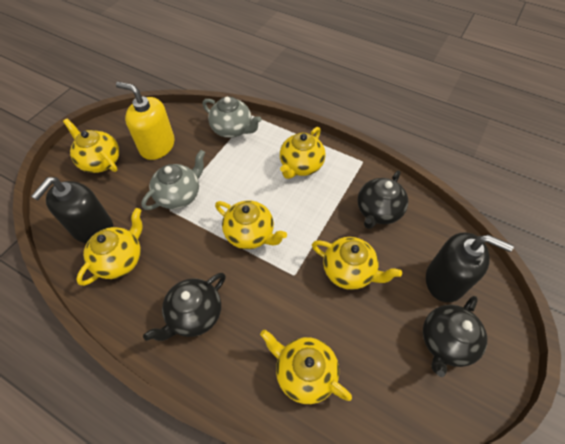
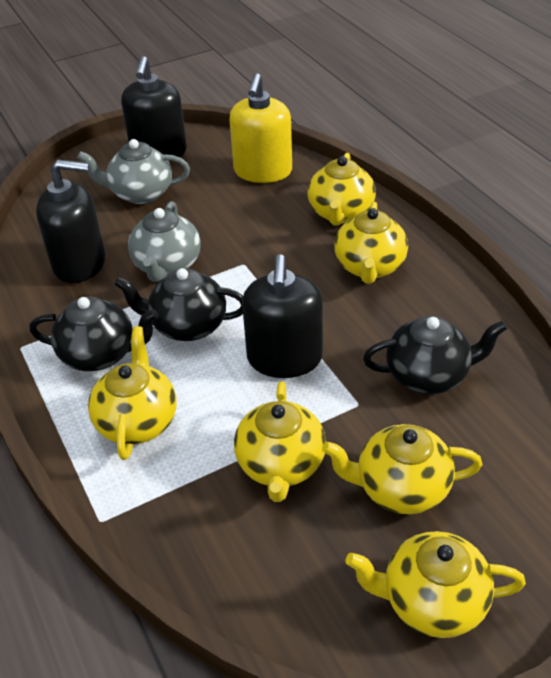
black soap dispenser: 2 -> 3

